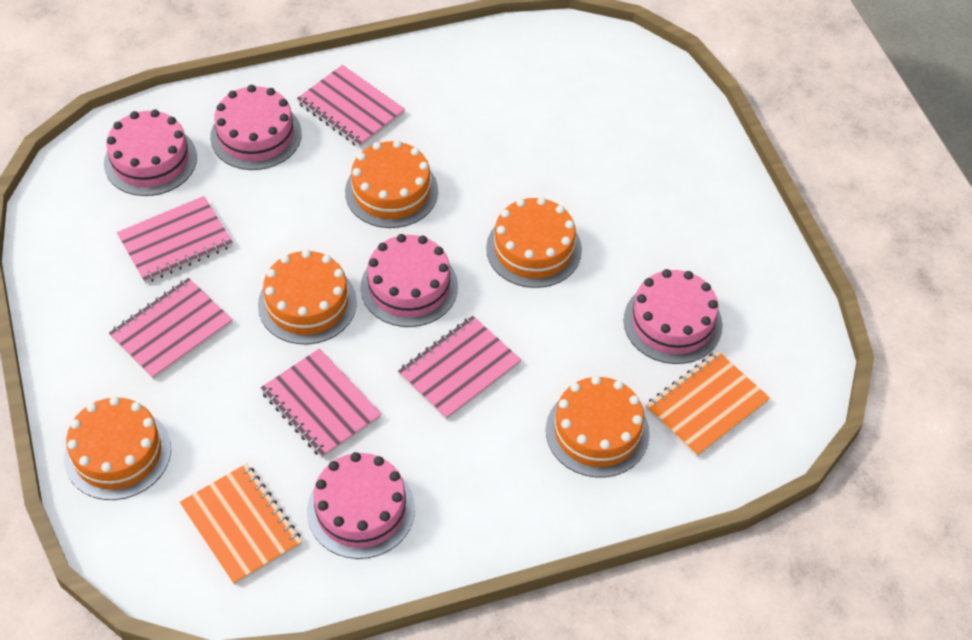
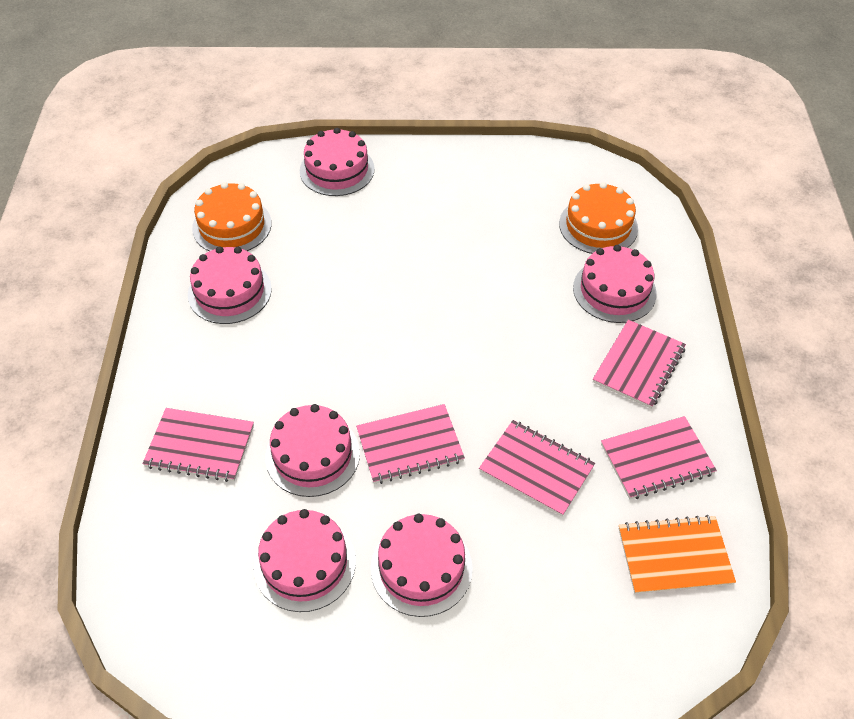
orange cake: 5 -> 2
orange notebook: 2 -> 1
pink cake: 5 -> 6

